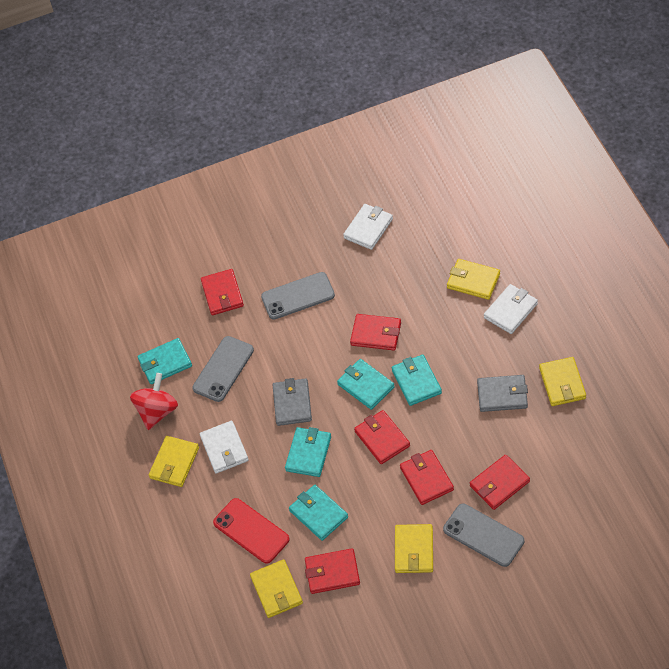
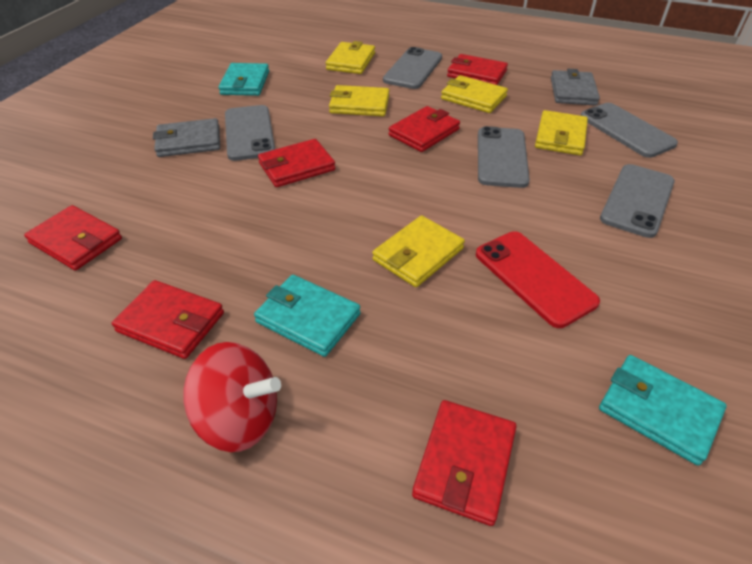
grey phone: 3 -> 5
turquoise wallet: 5 -> 3
white wallet: 3 -> 0

